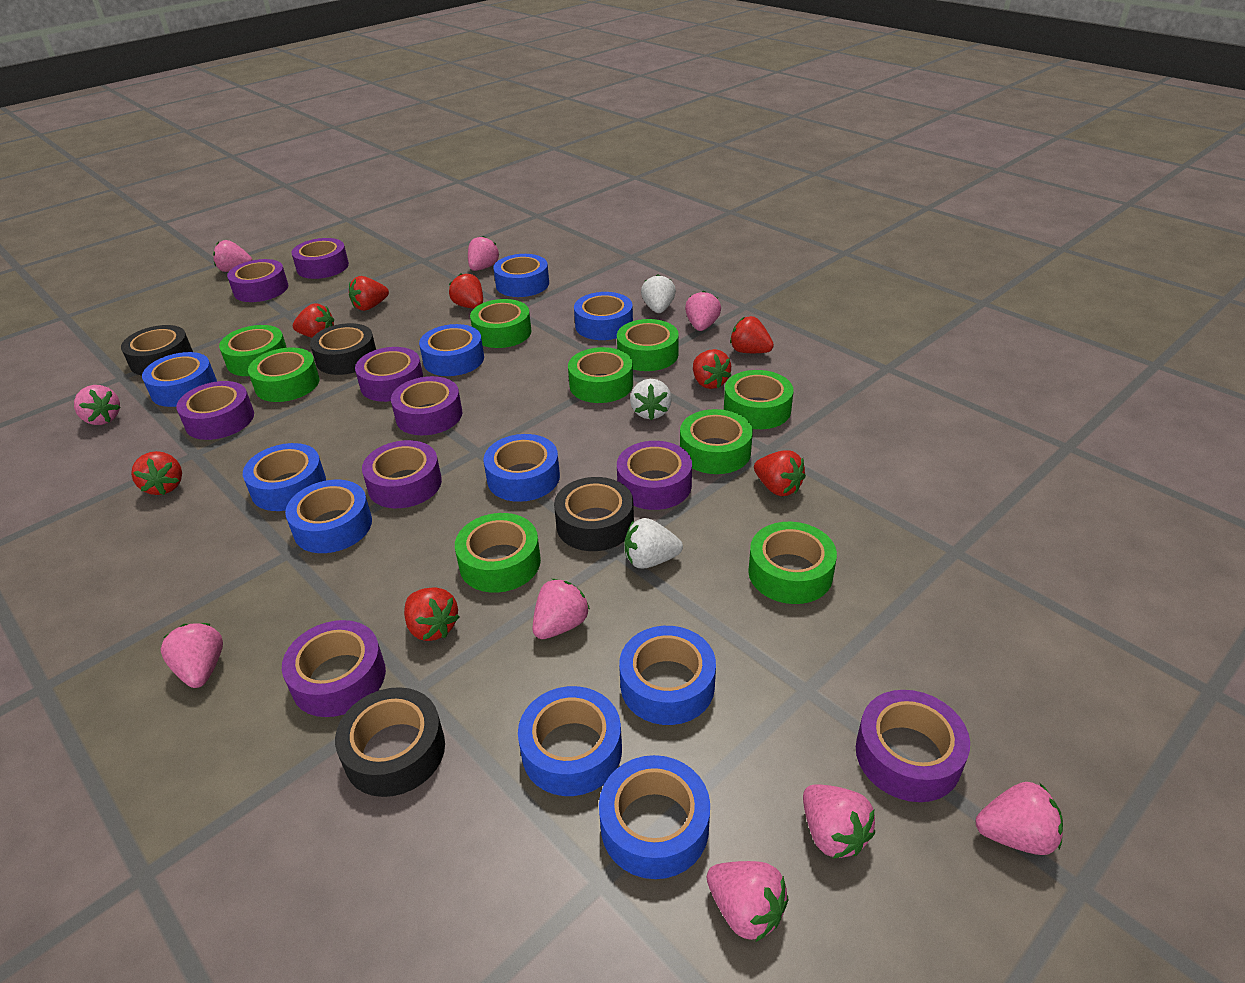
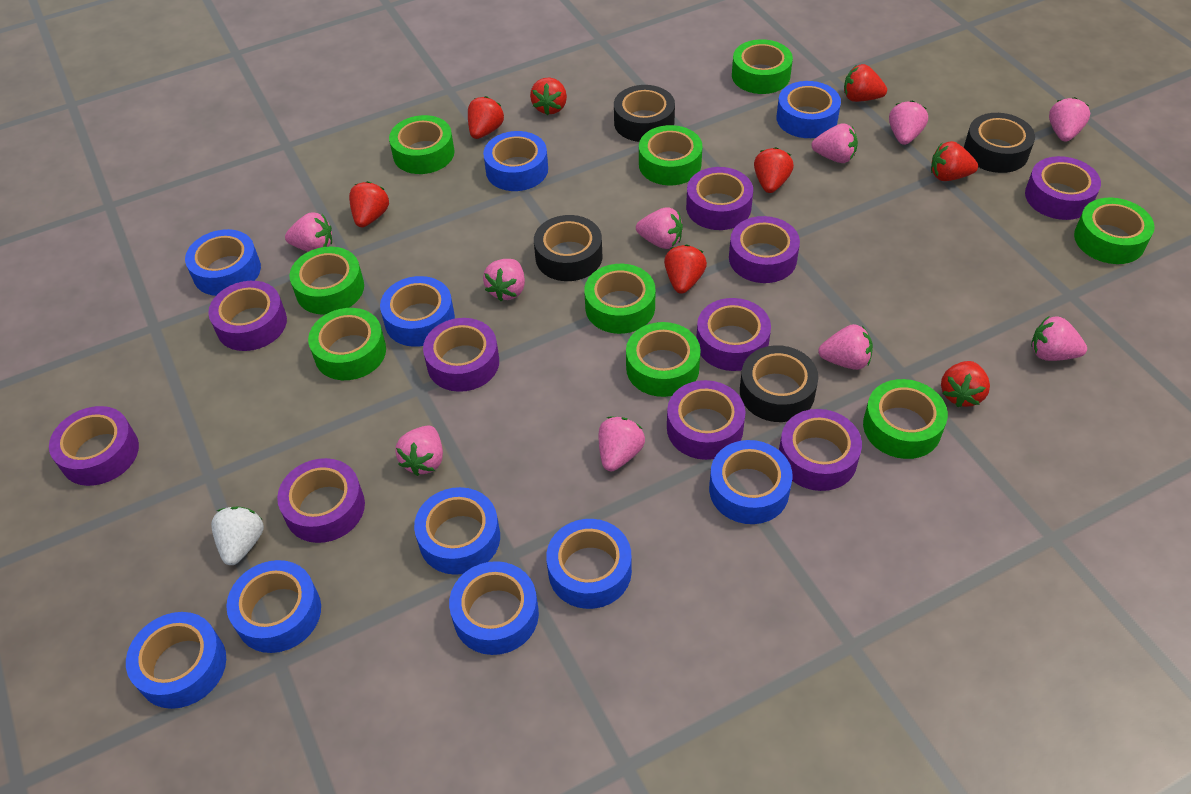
pink strawberry: 9 -> 10
purple tape: 9 -> 10
white strawberry: 3 -> 1

